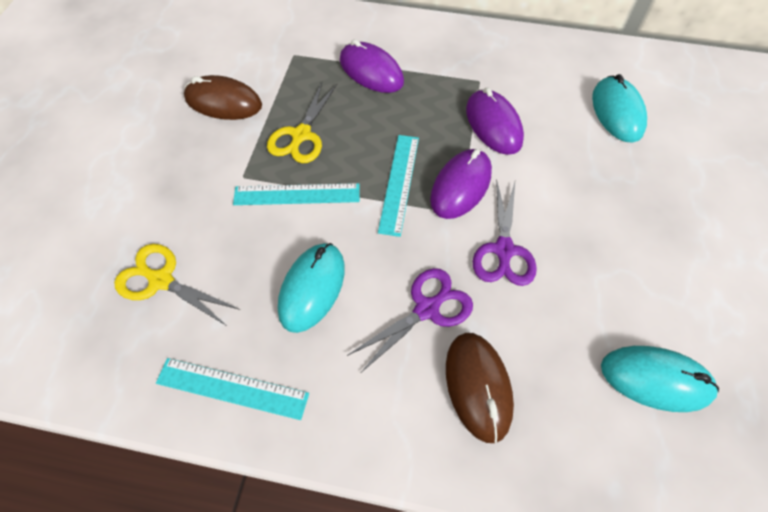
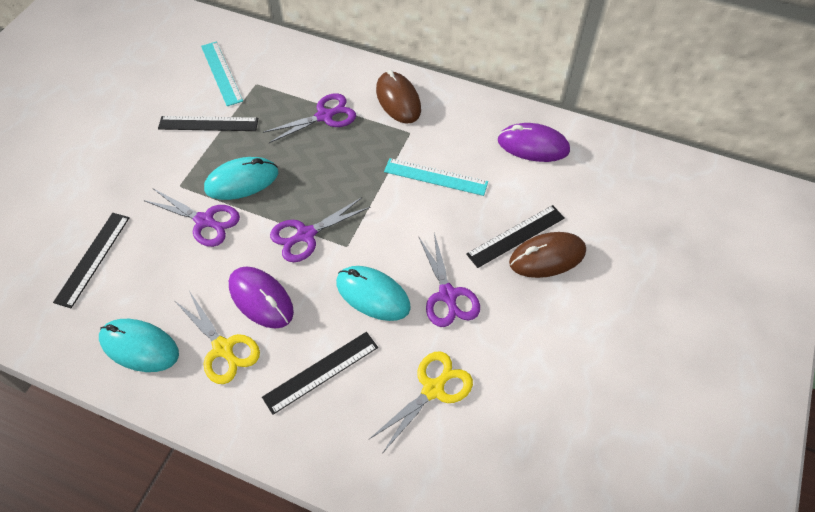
black ruler: 0 -> 4
purple mouse: 3 -> 2
purple scissors: 2 -> 4
turquoise ruler: 3 -> 2

